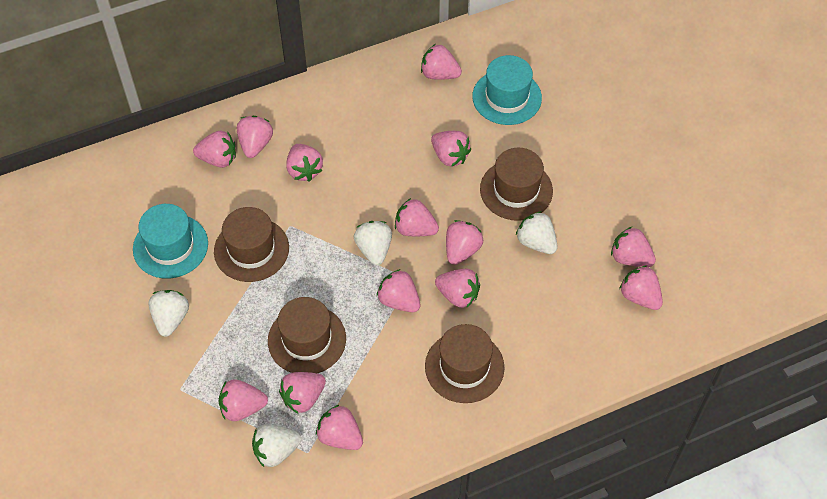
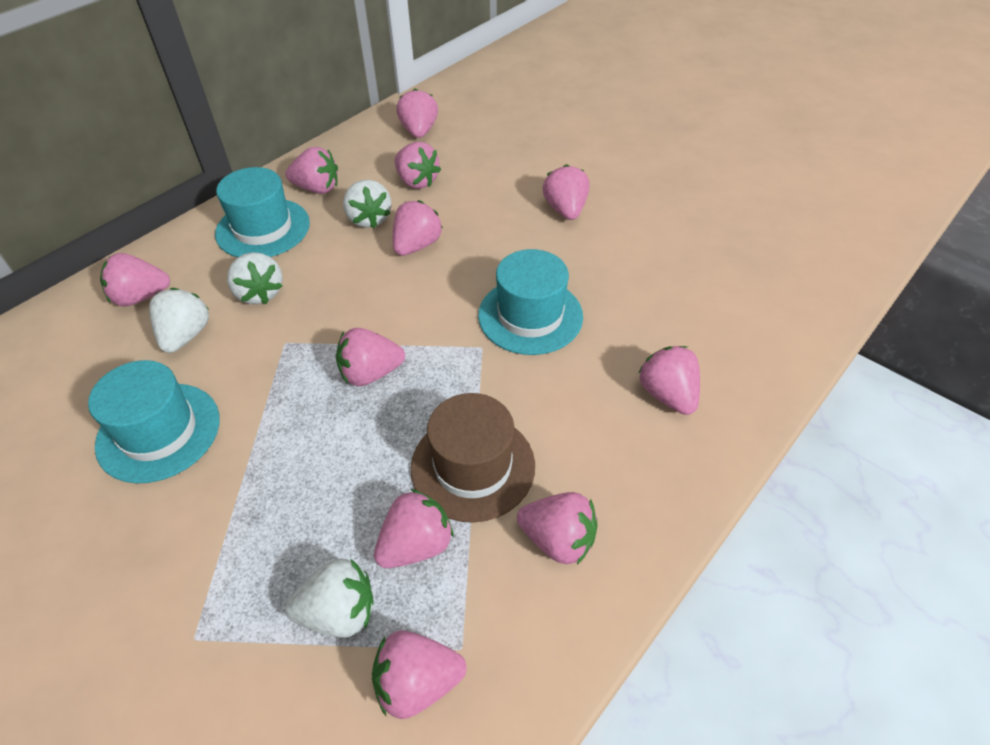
brown hat: 4 -> 1
pink strawberry: 14 -> 11
turquoise hat: 2 -> 3

